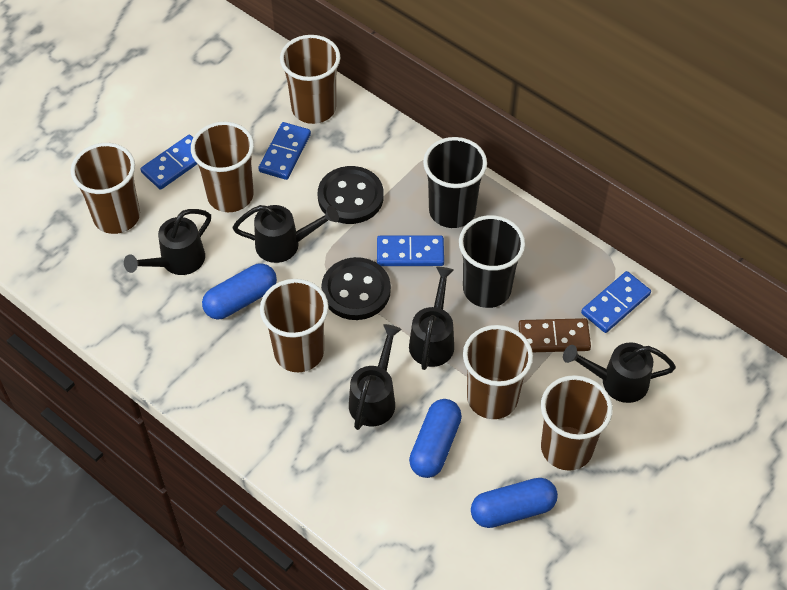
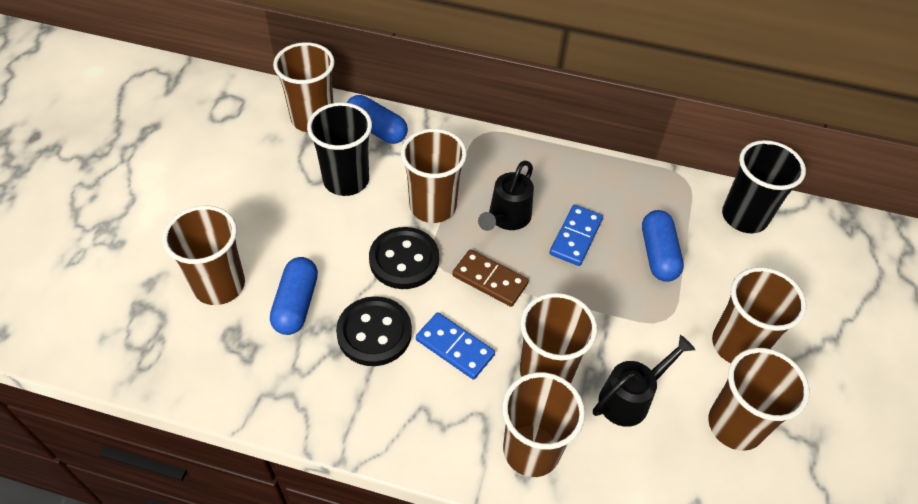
black watering can: 5 -> 2
blue domino: 4 -> 2
brown cup: 6 -> 7

